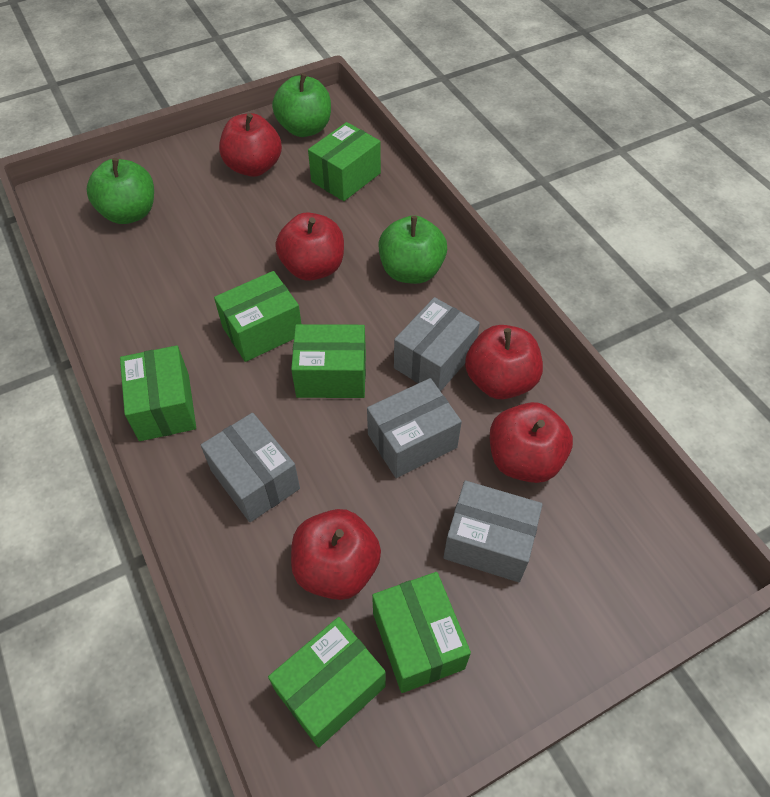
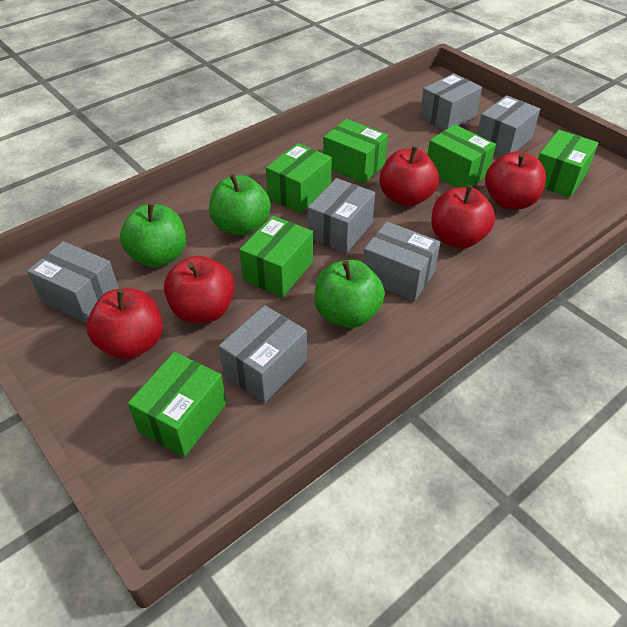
grey box: 4 -> 6

